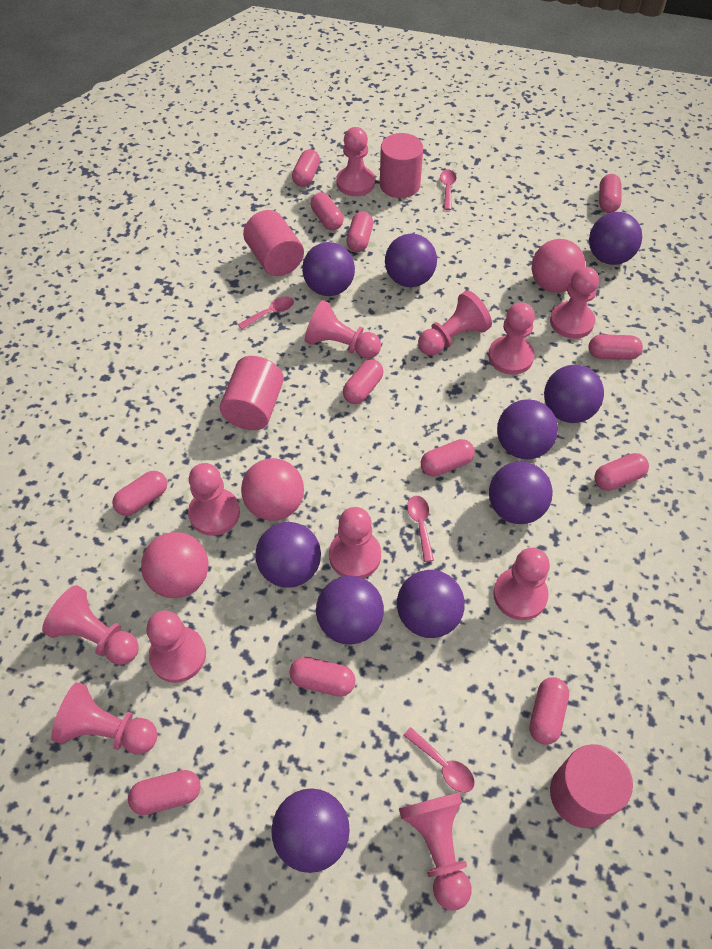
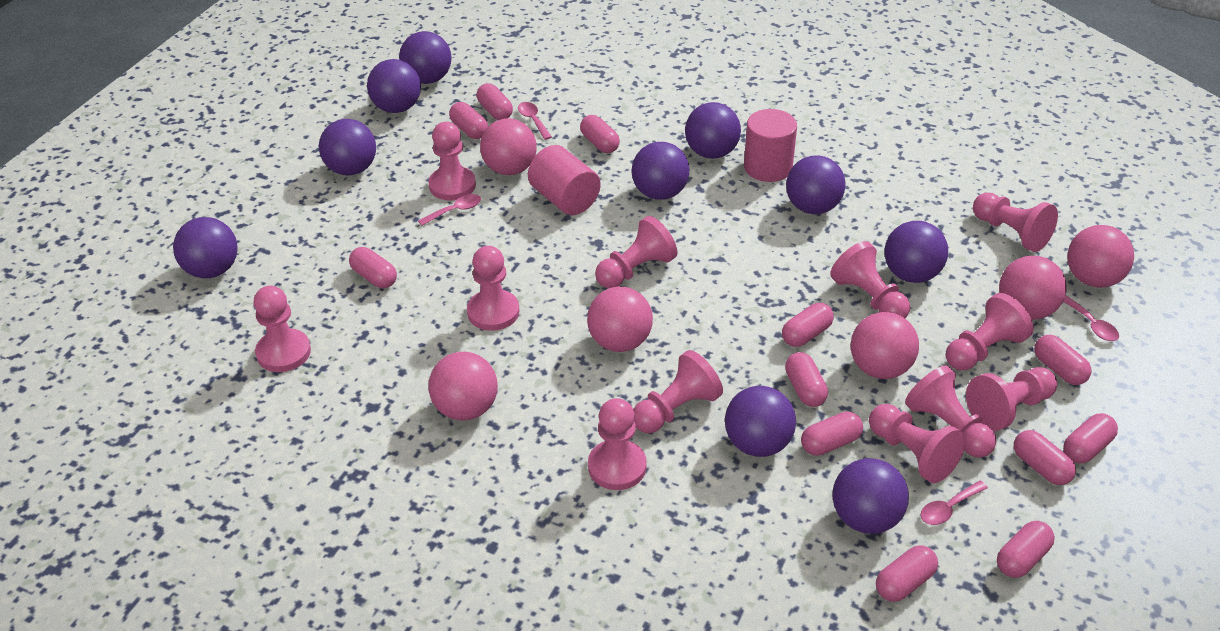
pink ball: 3 -> 6
pink cylinder: 4 -> 2

